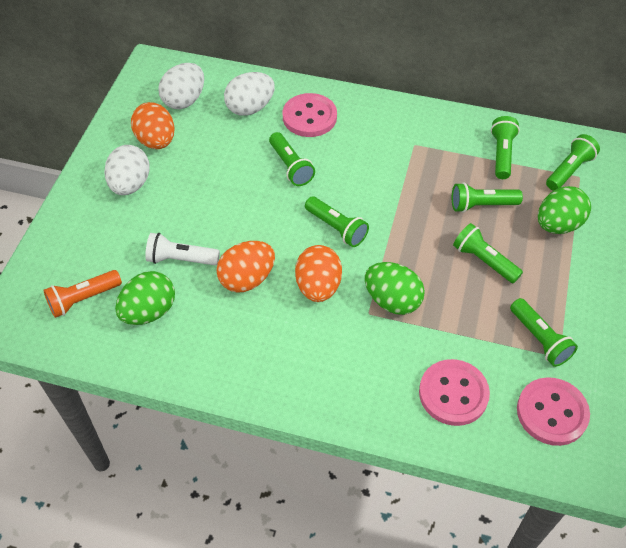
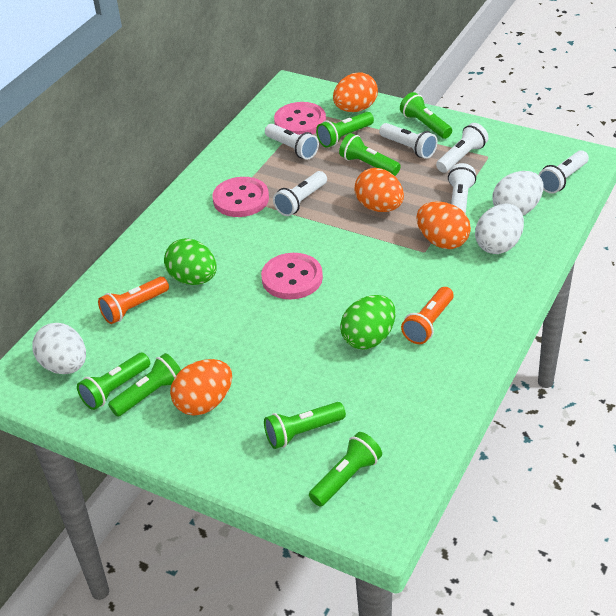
green egg: 3 -> 2
orange egg: 3 -> 4
orange flashlight: 1 -> 2
white flashlight: 1 -> 6

